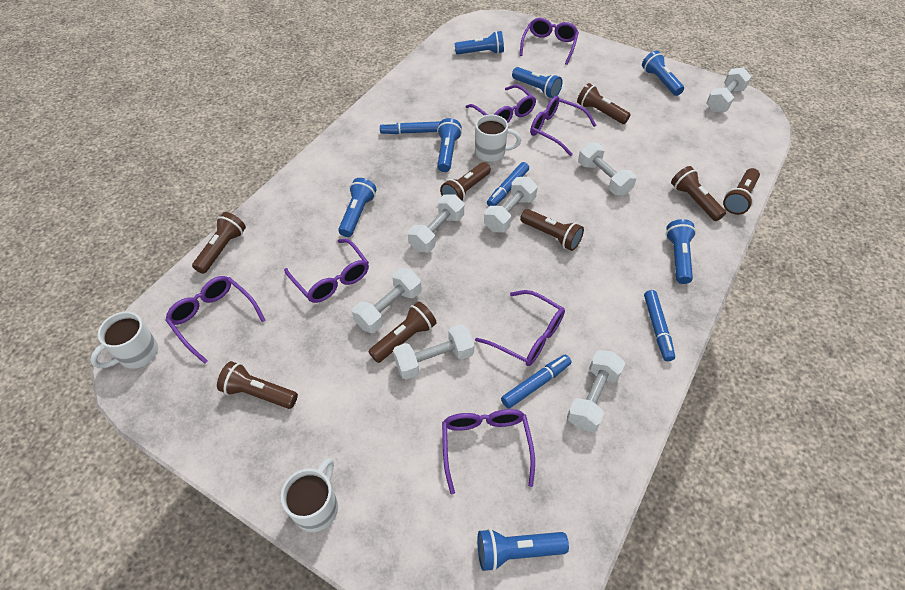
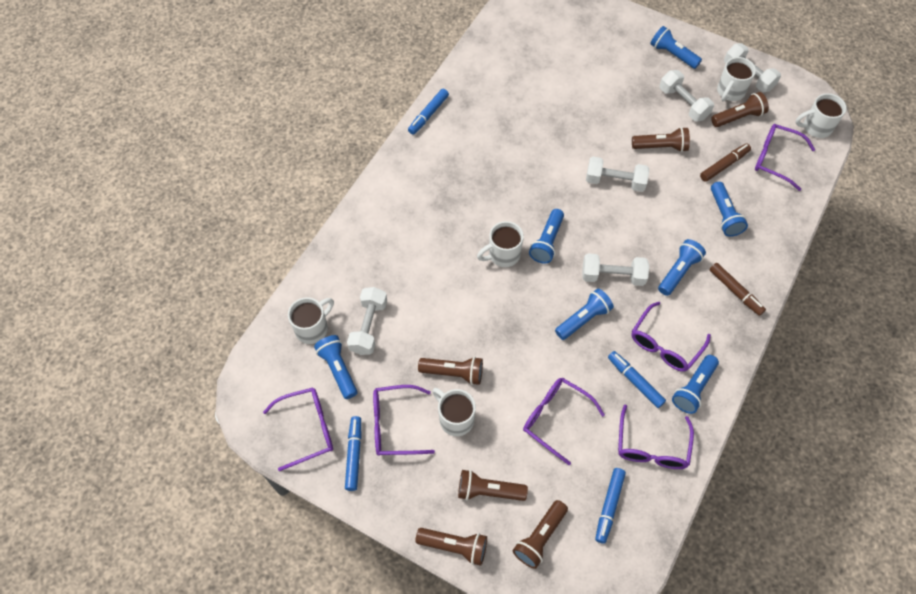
brown flashlight: 8 -> 6
brown marker: 0 -> 2
purple glasses: 7 -> 6
white dumbbell: 7 -> 5
white mug: 3 -> 5

